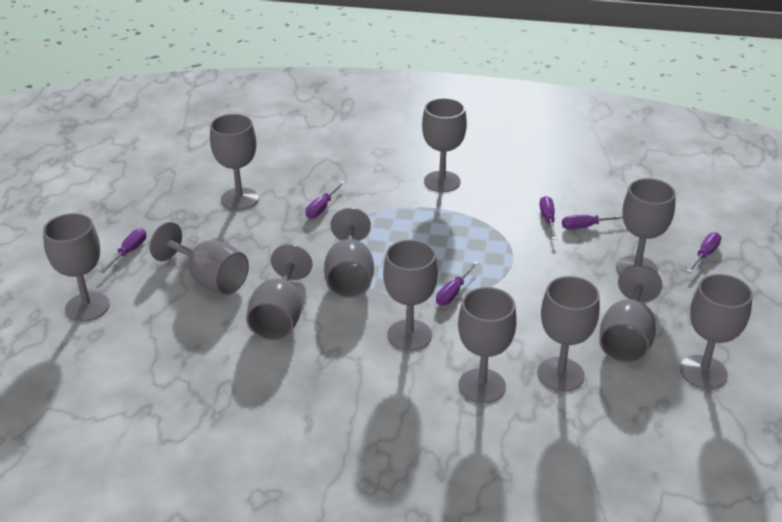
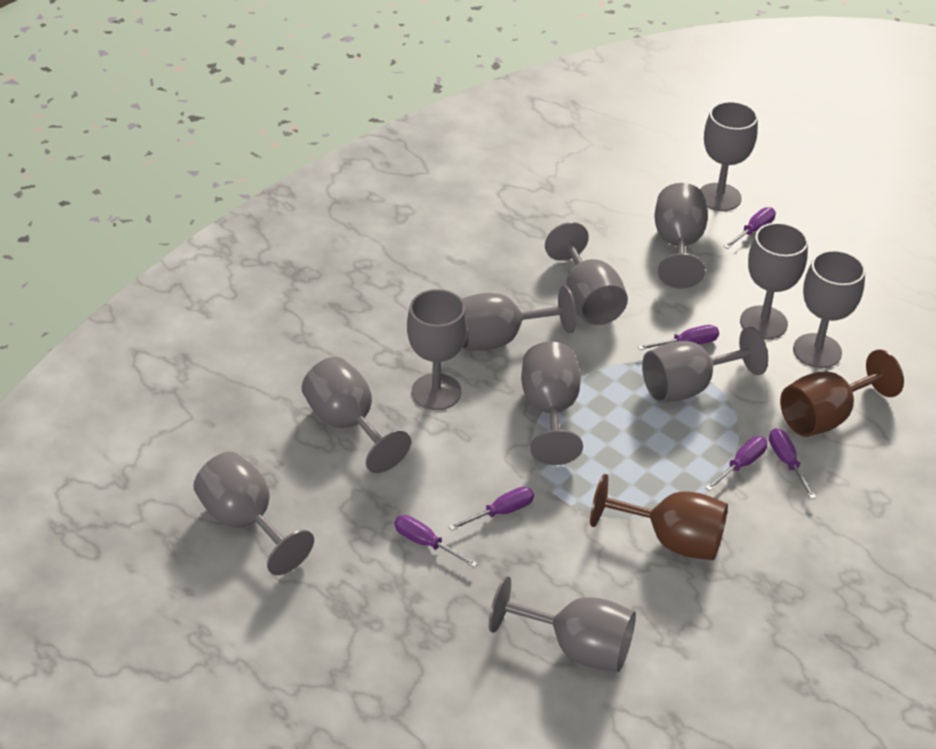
brown goblet: 0 -> 2

